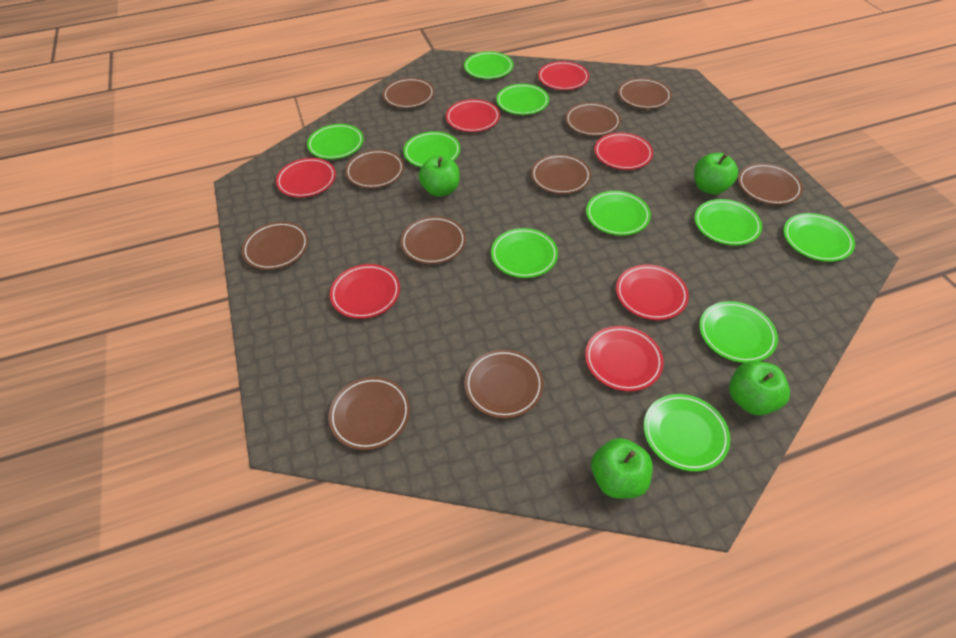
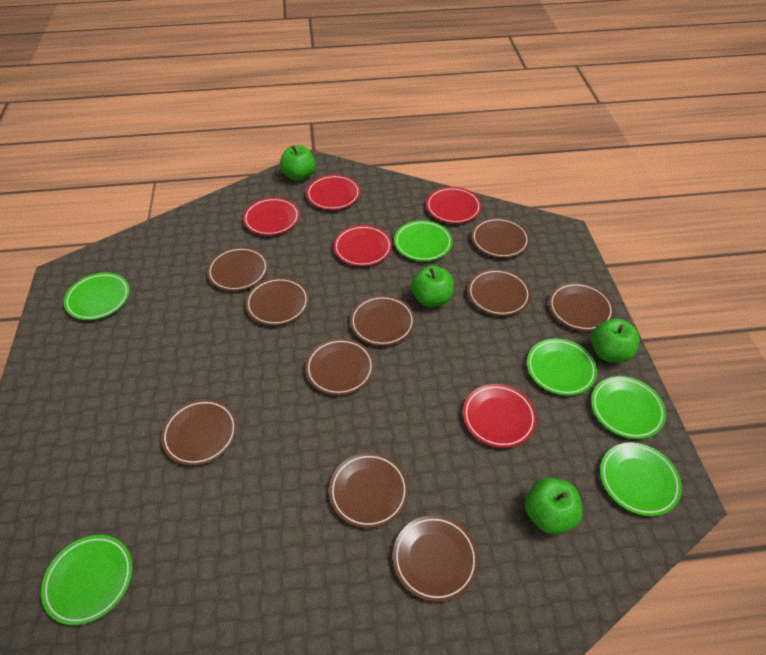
green plate: 10 -> 6
red plate: 7 -> 5

